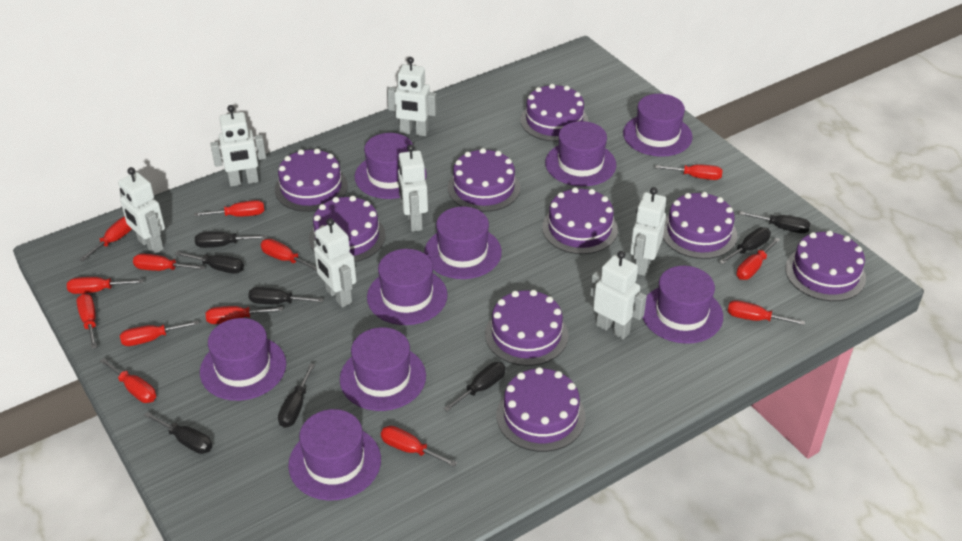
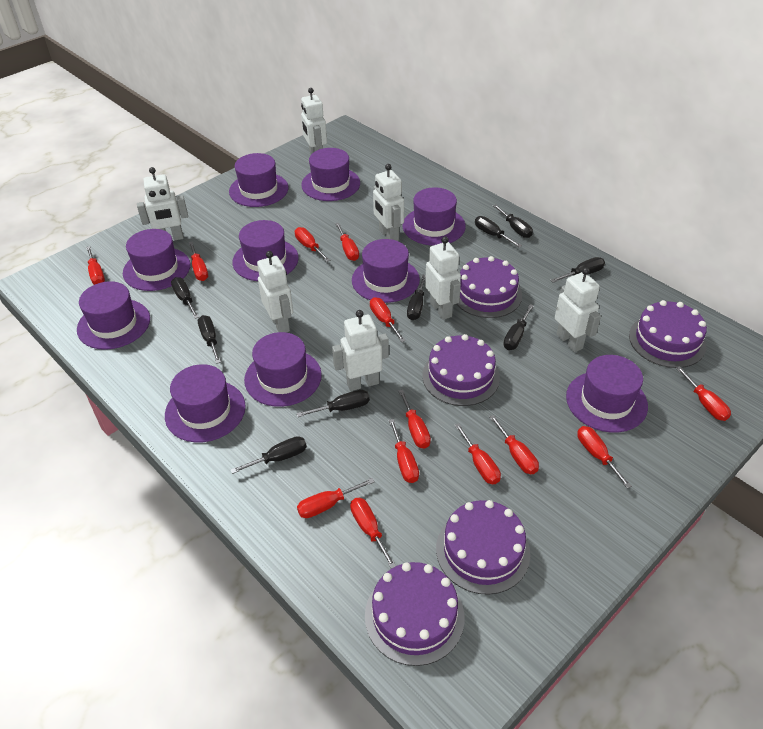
black screwdriver: 8 -> 9
purple cake: 9 -> 5
purple hat: 9 -> 10

